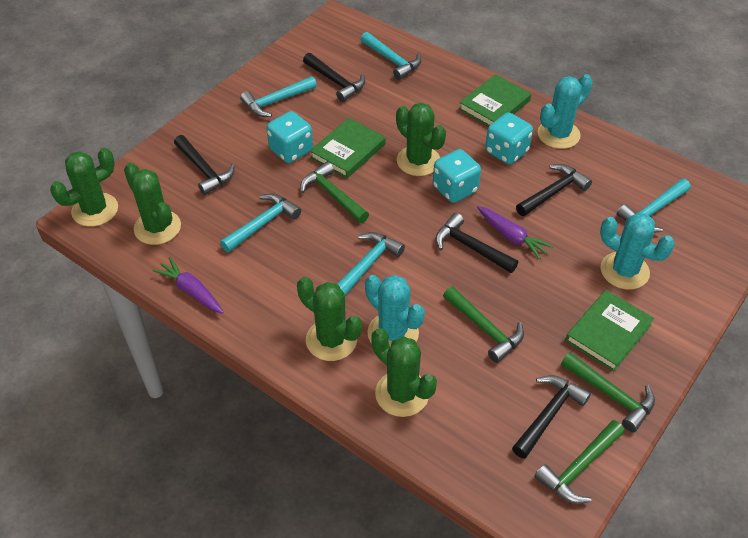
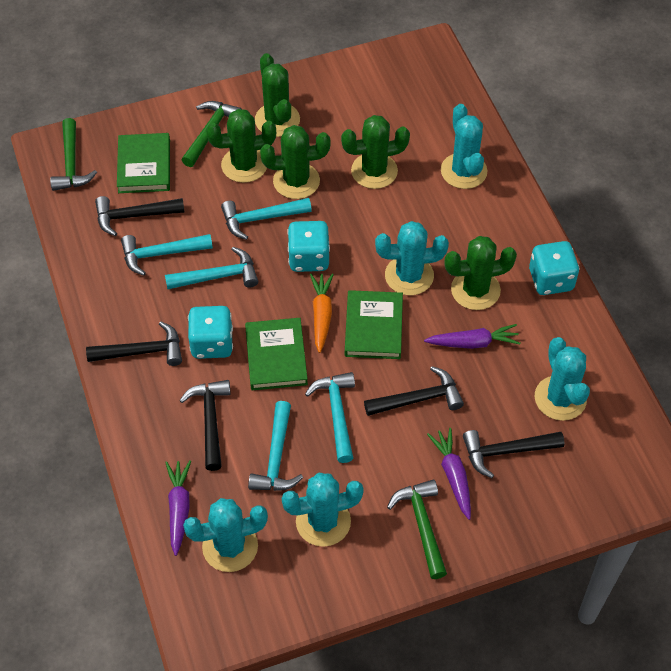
green hammer: 4 -> 3
orange carrot: 0 -> 1
purple carrot: 2 -> 3
turquoise cactus: 3 -> 5

